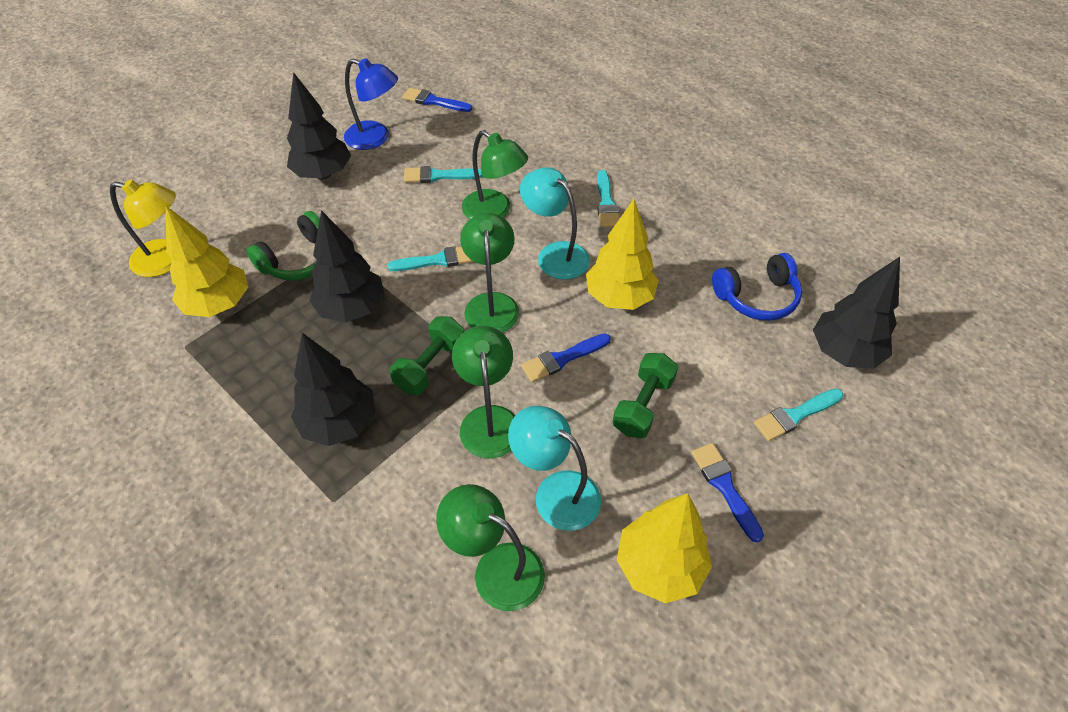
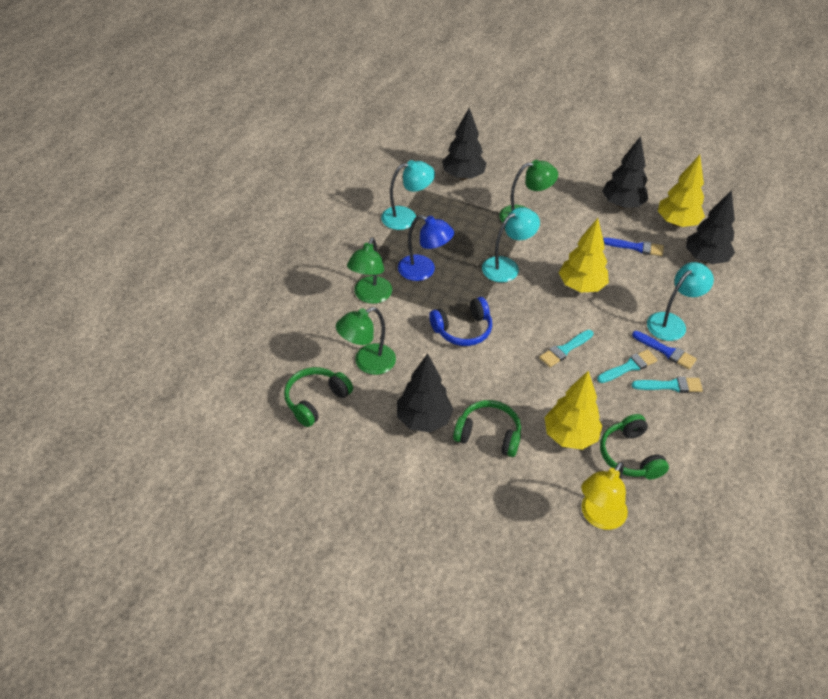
blue brush: 3 -> 2
green dumbbell: 2 -> 0
green headphones: 1 -> 3
green lamp: 4 -> 3
turquoise brush: 4 -> 3
turquoise lamp: 2 -> 3

